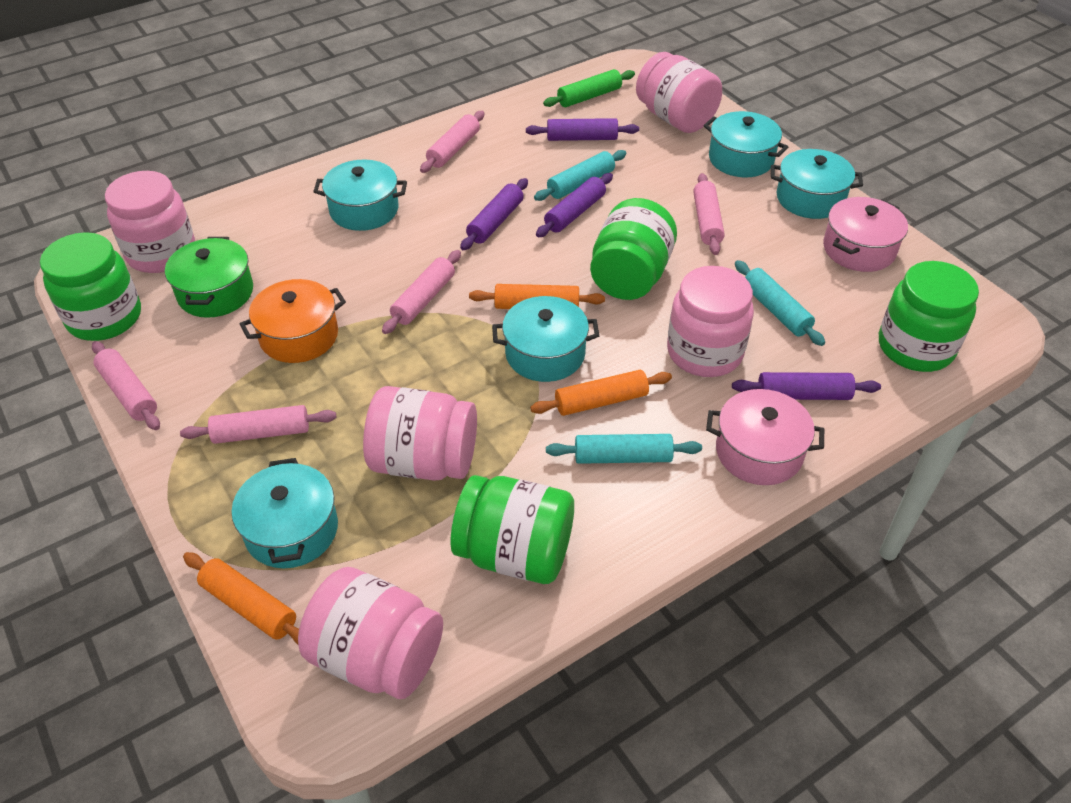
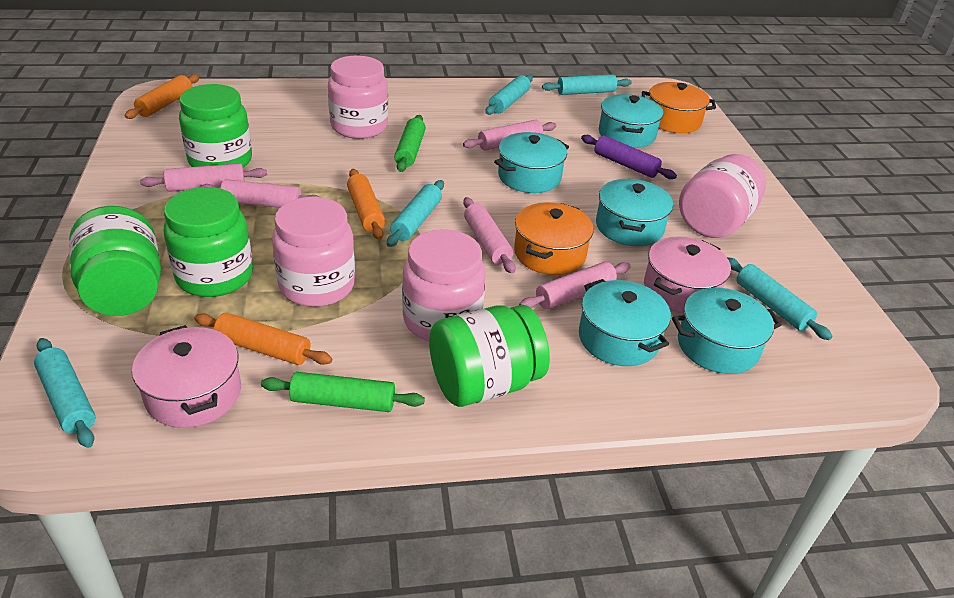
green pot: 1 -> 0
green rolling pin: 1 -> 2
orange pot: 1 -> 2
pink jar: 5 -> 4
purple rolling pin: 4 -> 1
turquoise rolling pin: 3 -> 5

